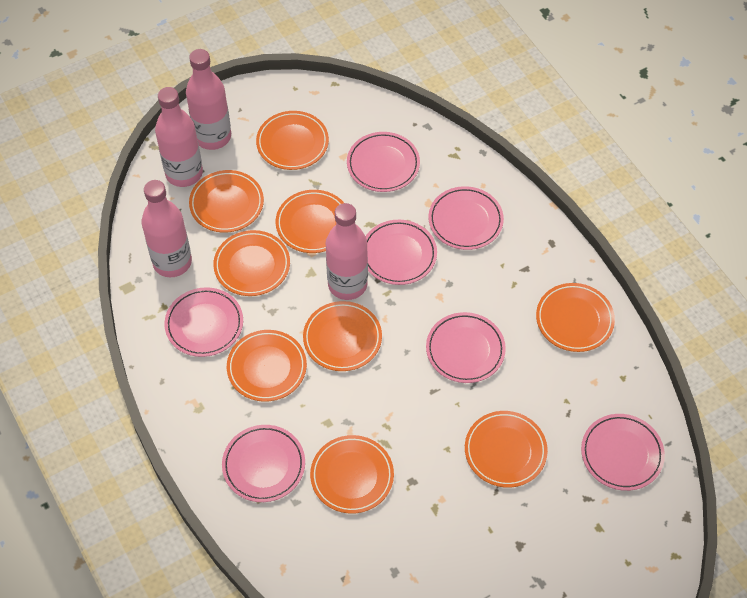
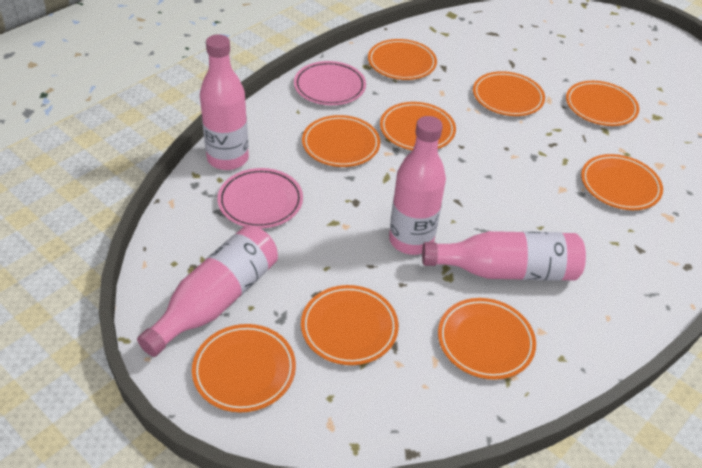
pink plate: 7 -> 2

